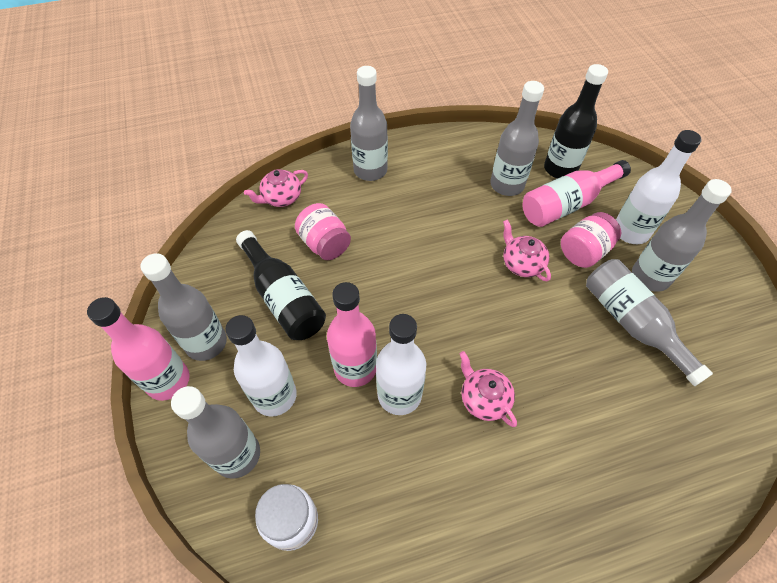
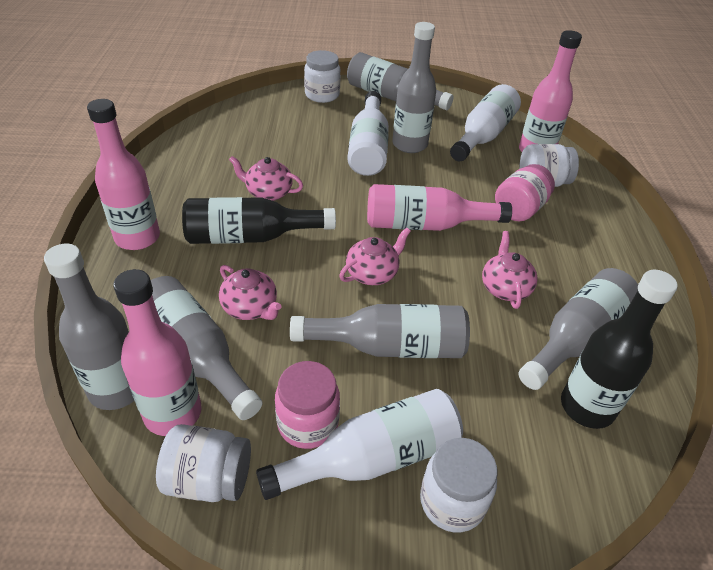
pink bottle: 3 -> 4
pink teapot: 3 -> 4
white jar: 1 -> 4

